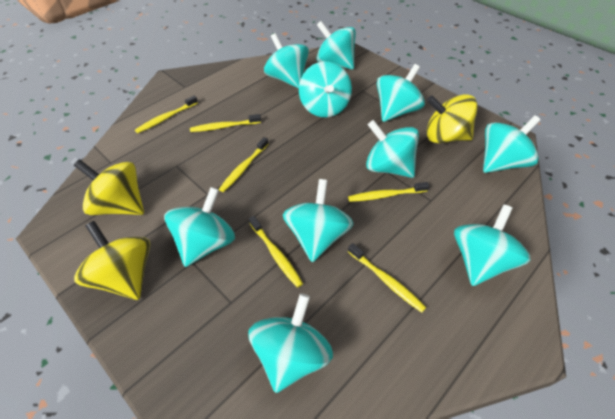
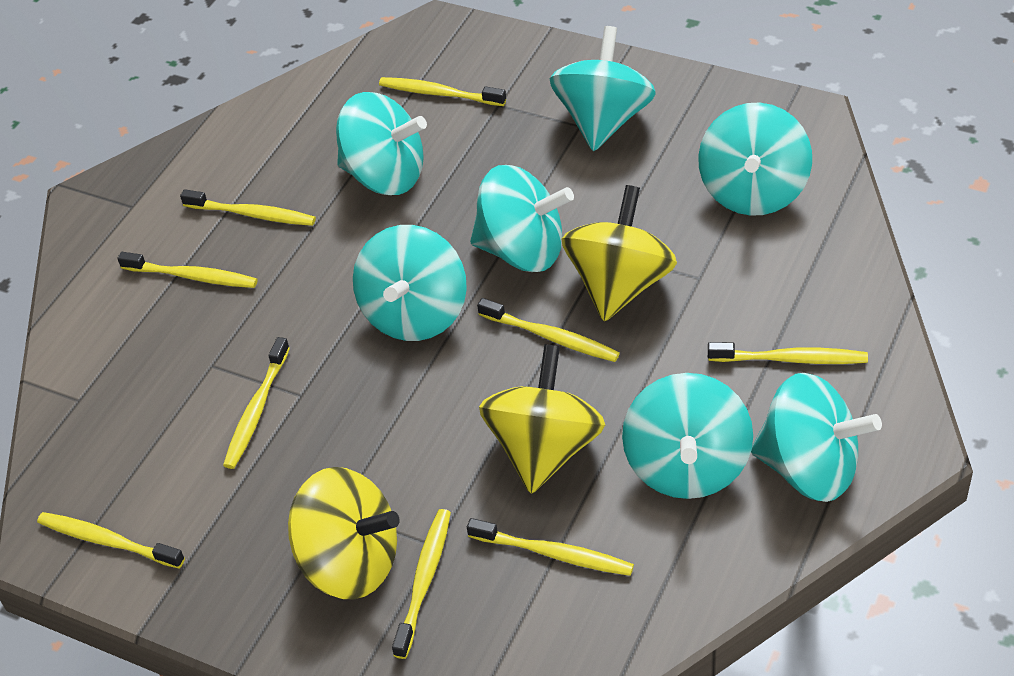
turquoise spinning top: 10 -> 7
yellow toothbrush: 6 -> 9

